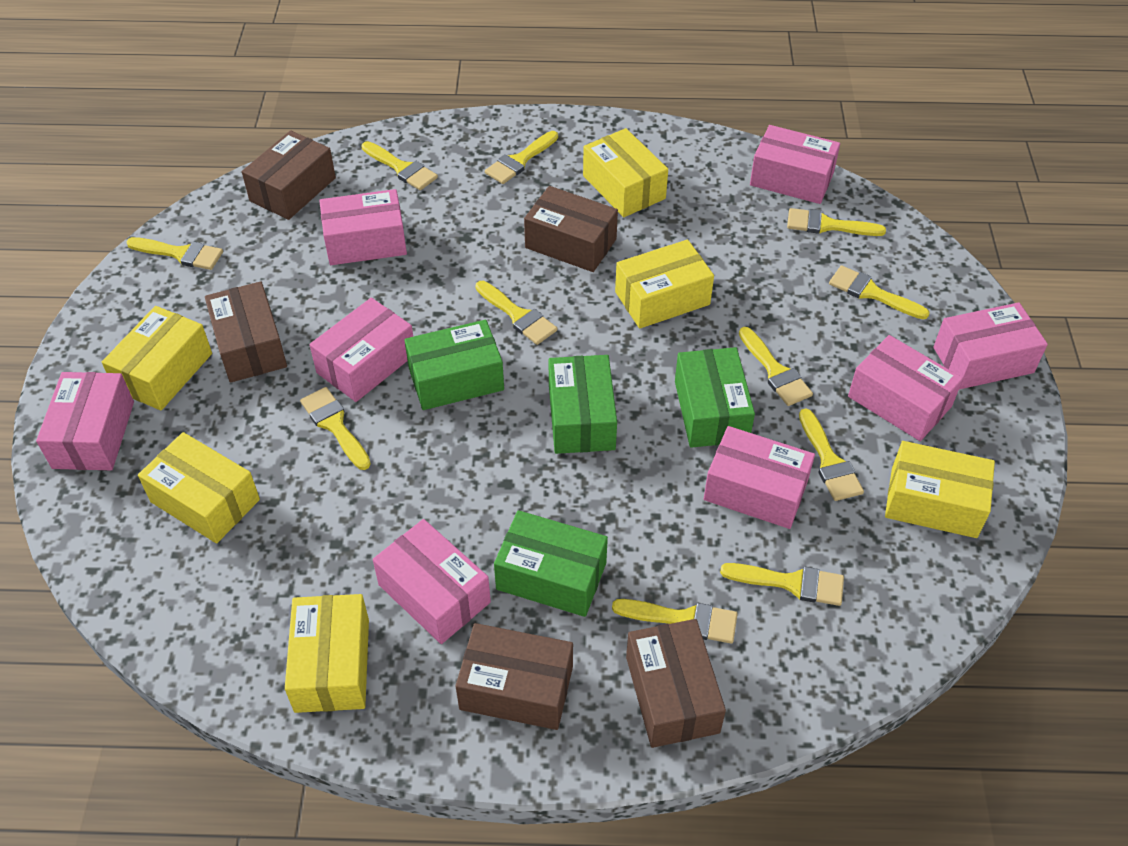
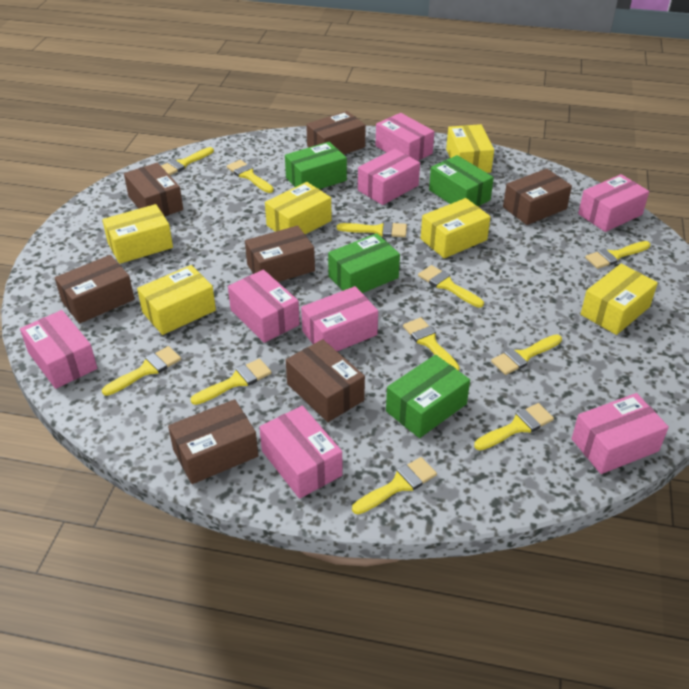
brown box: 5 -> 7

